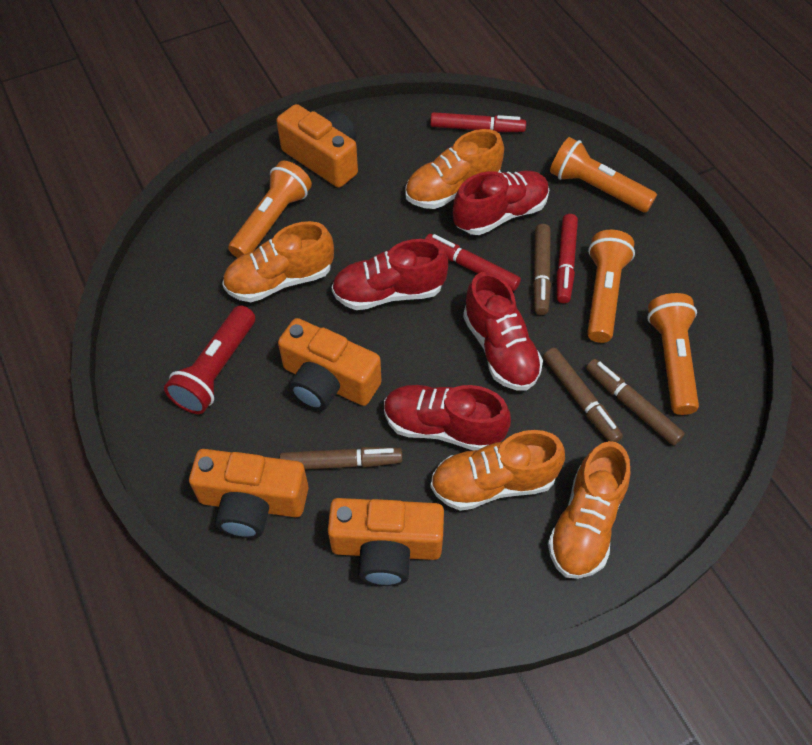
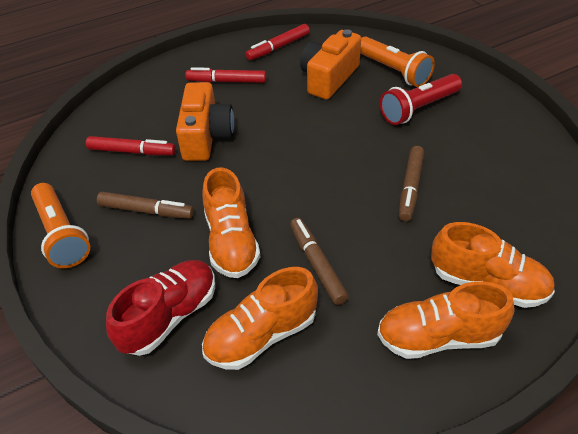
brown marker: 4 -> 3
orange camera: 4 -> 2
orange flashlight: 4 -> 2
red shoe: 4 -> 1

